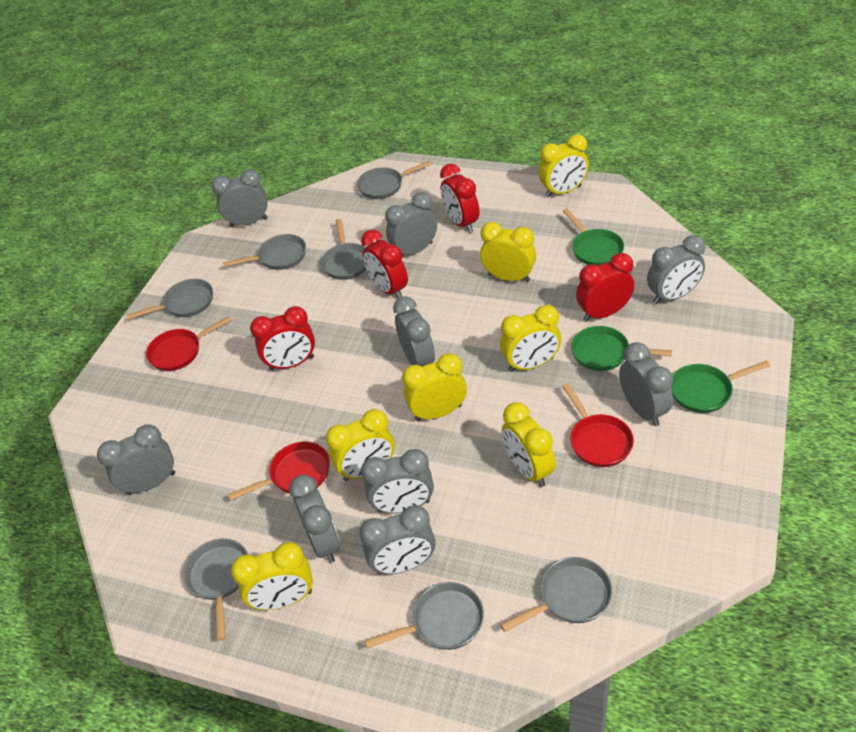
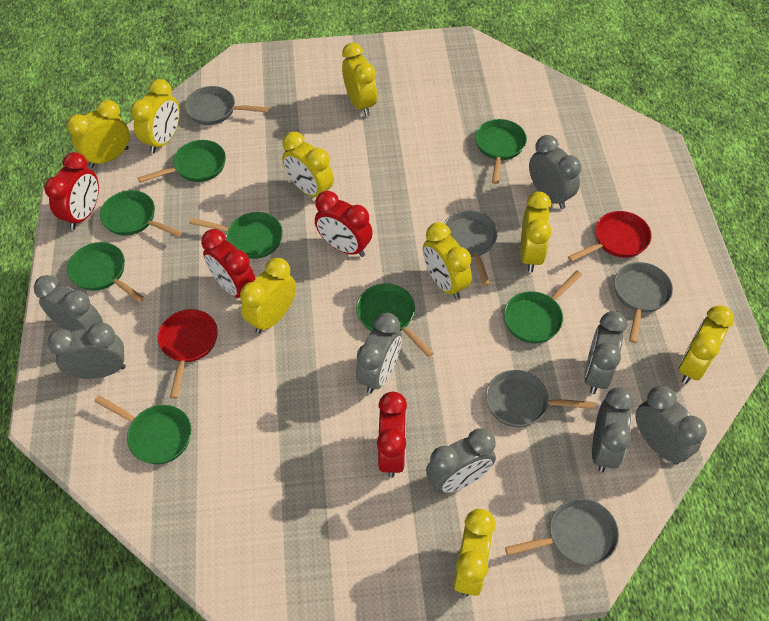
green pan: 3 -> 8
grey clock: 9 -> 8
grey pan: 7 -> 5
red pan: 3 -> 2
yellow clock: 7 -> 9

